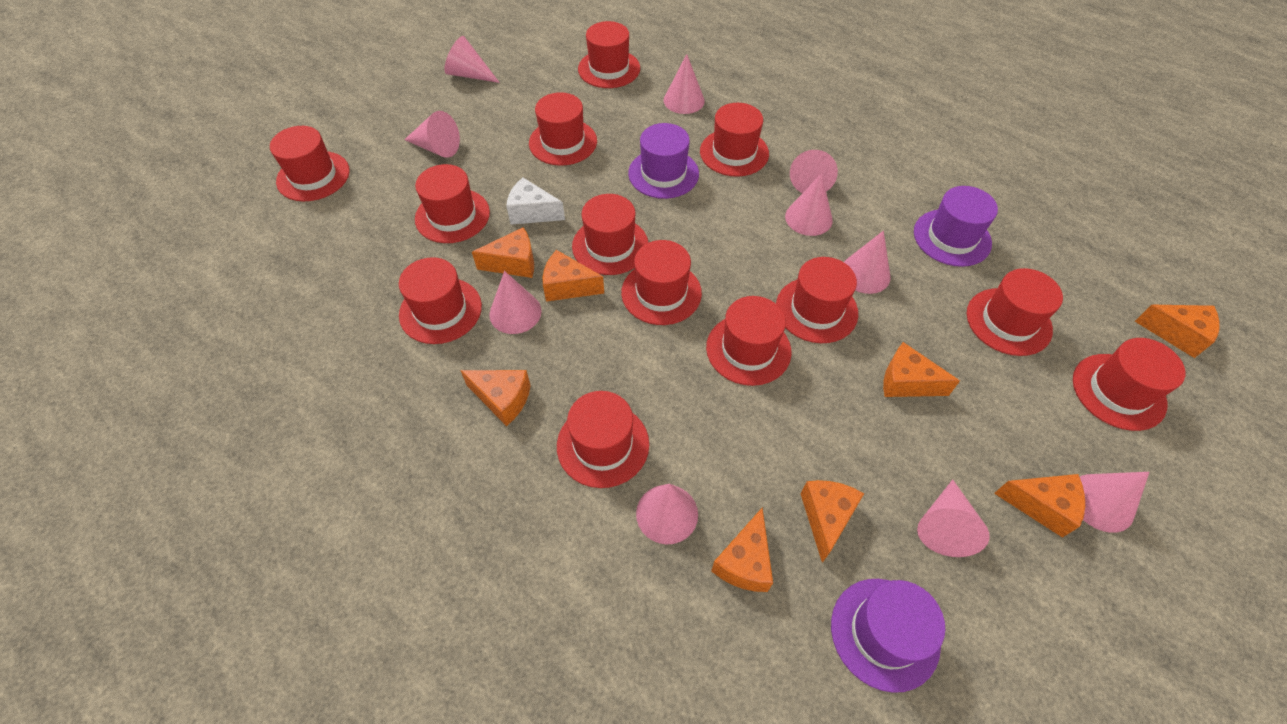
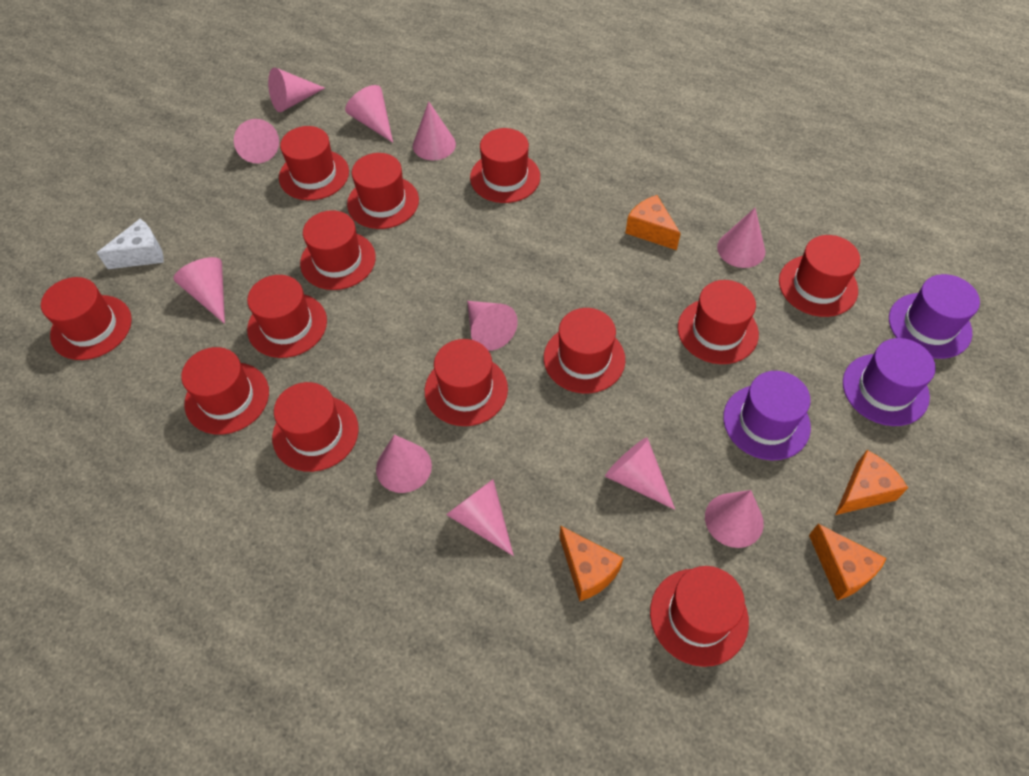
orange cheese: 8 -> 4
pink cone: 10 -> 11

